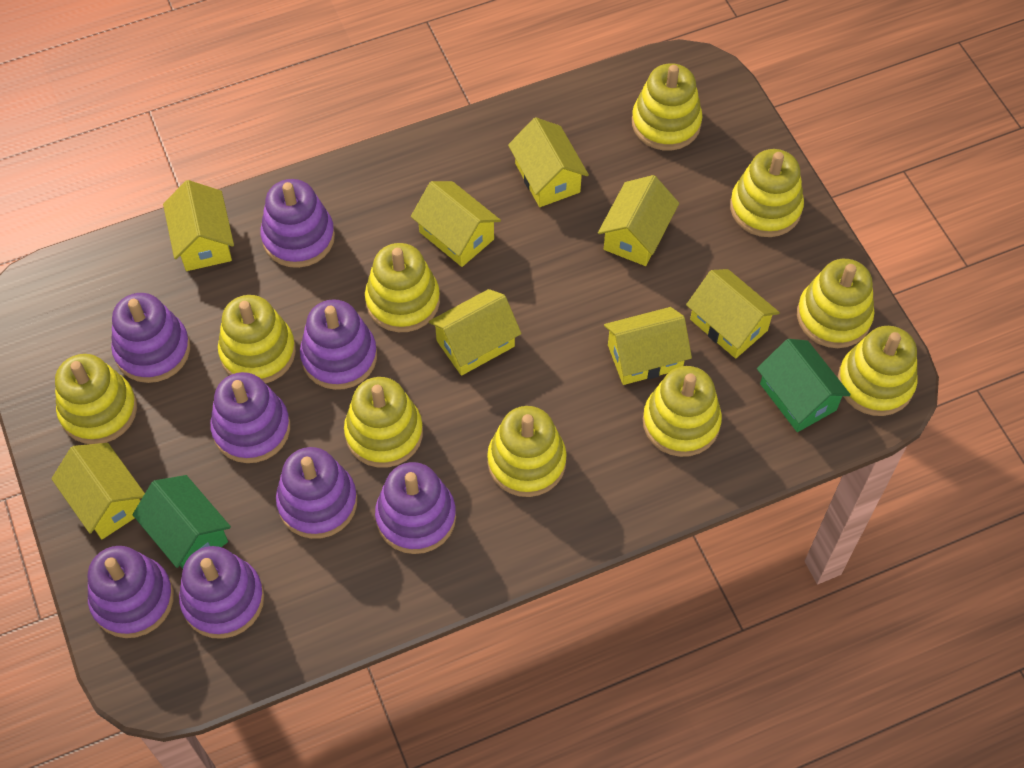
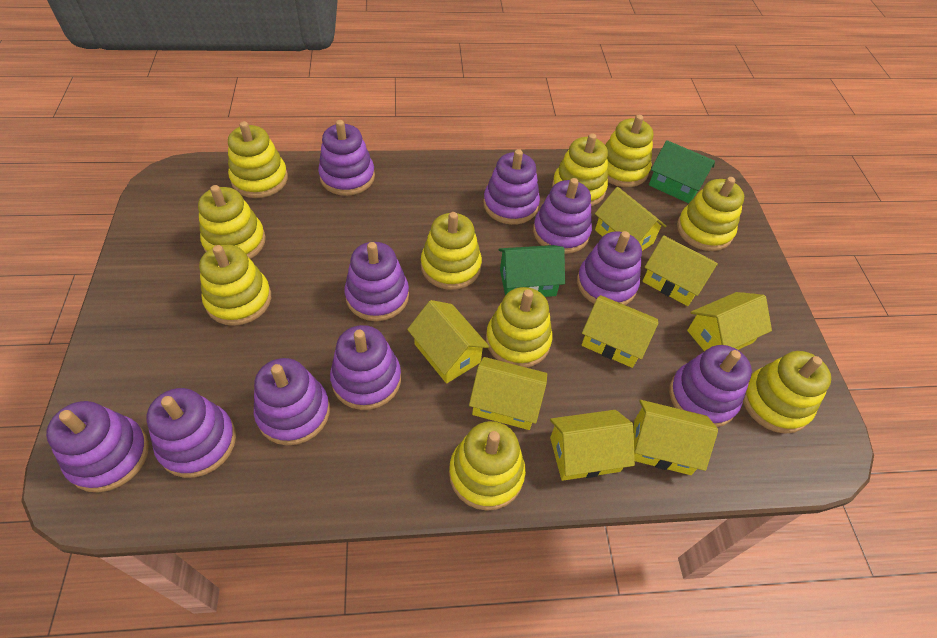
purple stacking toy: 8 -> 10

